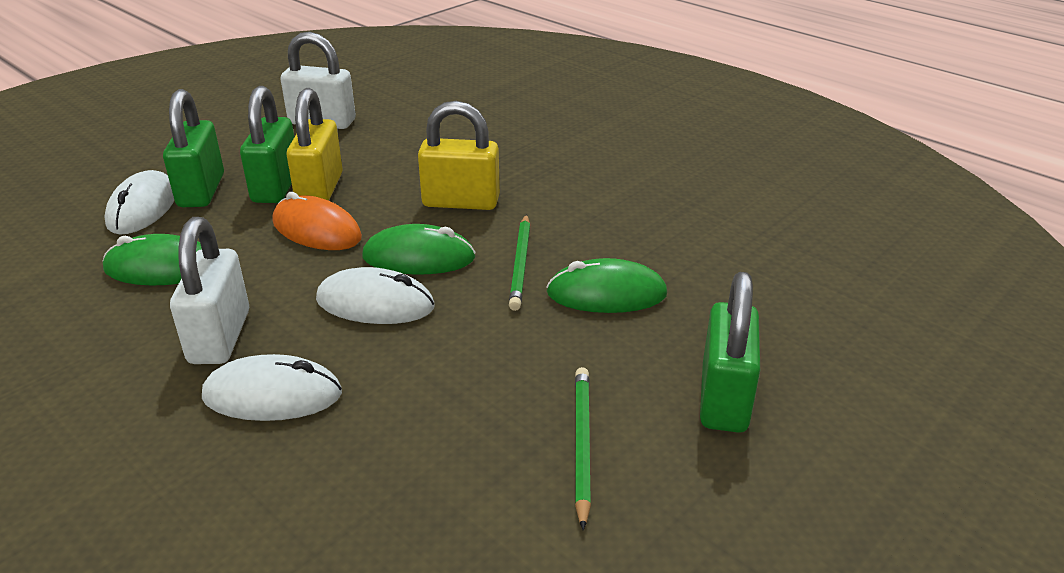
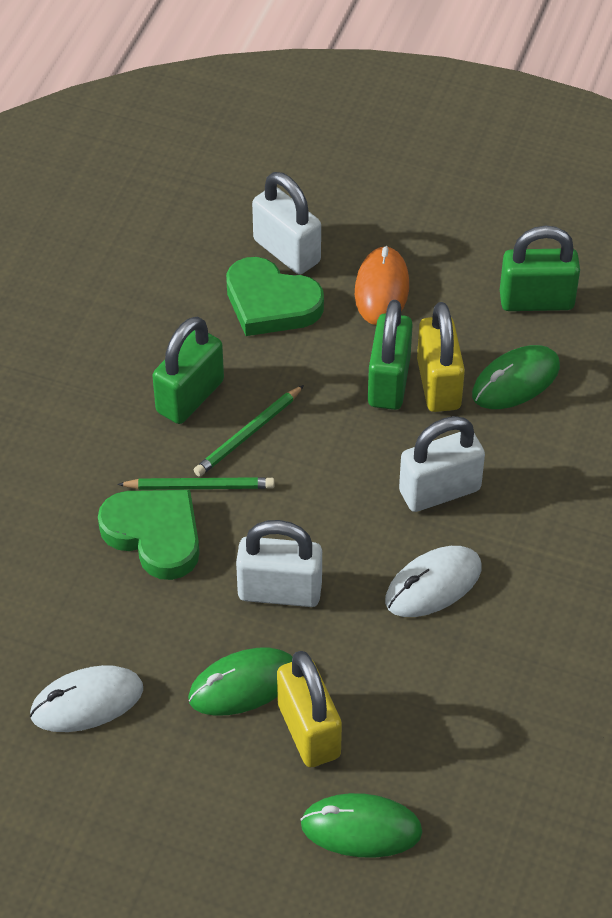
green heart: 0 -> 2
white mouse: 3 -> 2
white padlock: 2 -> 3

